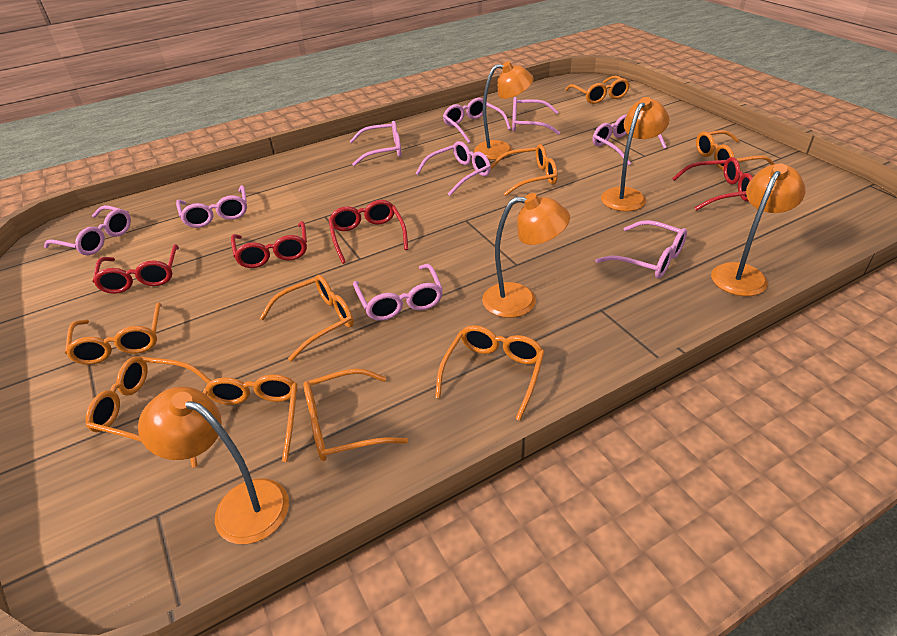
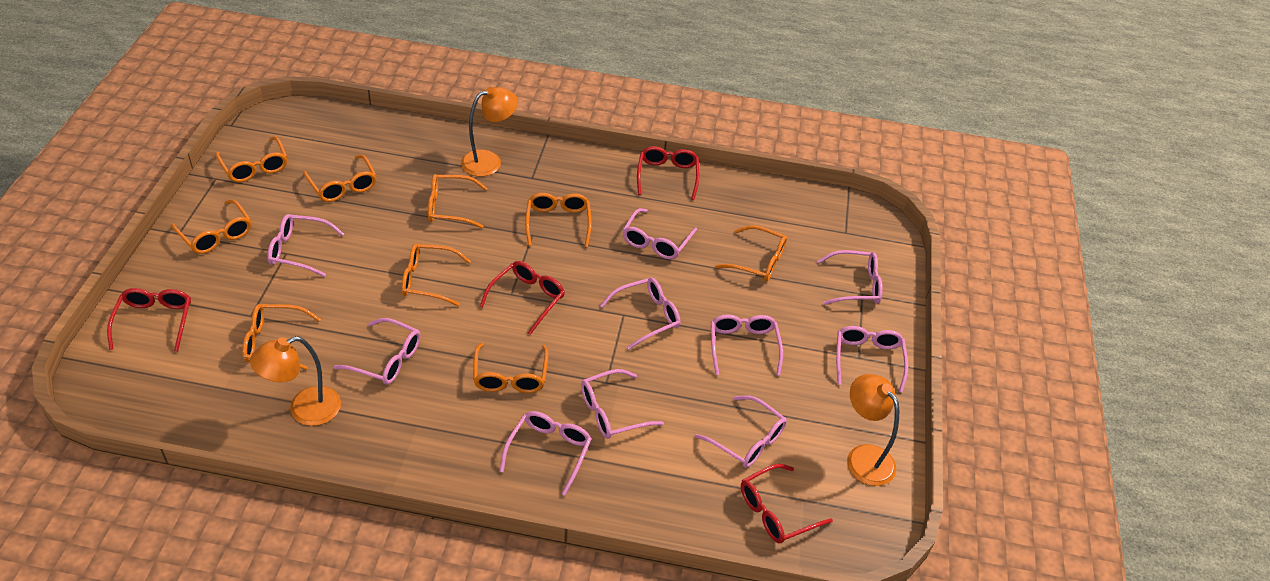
orange lamp: 5 -> 3
pink glasses: 9 -> 10

